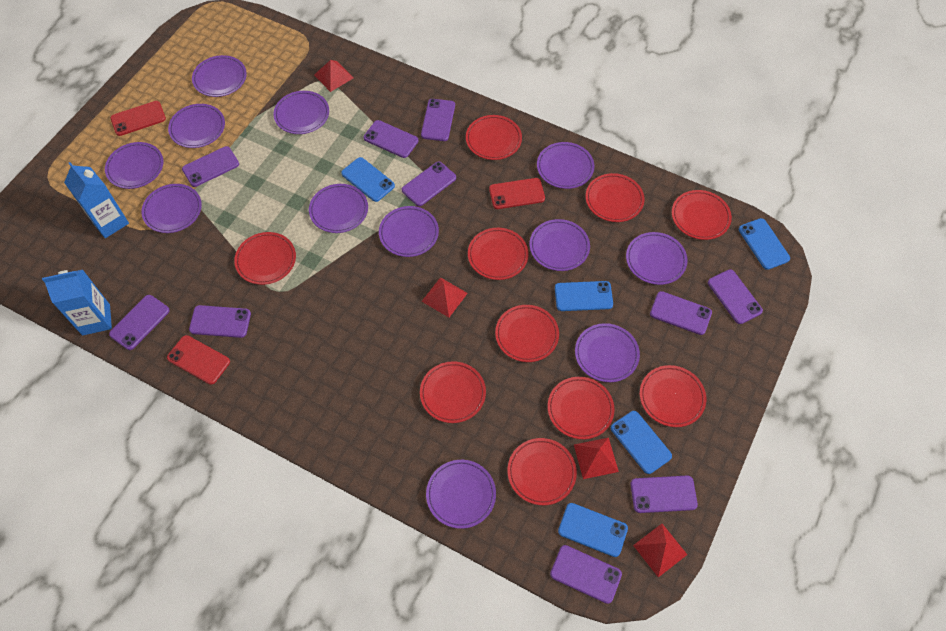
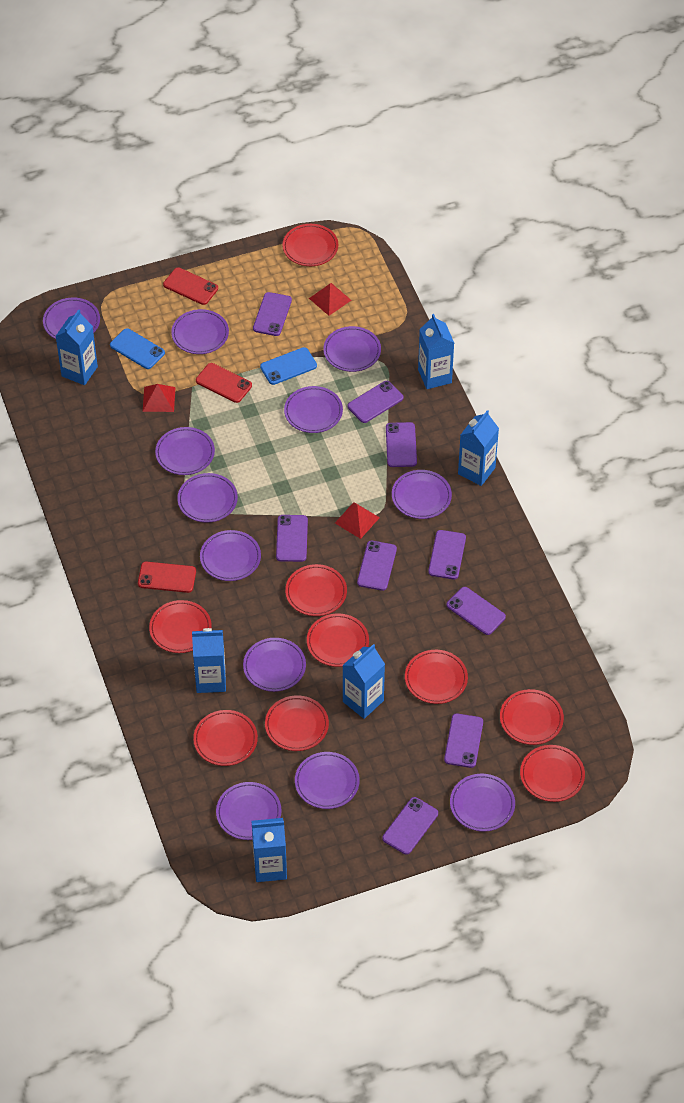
blue carton: 2 -> 6
blue phone: 5 -> 2
purple phone: 10 -> 9
red plate: 10 -> 9
red pyramid: 4 -> 3

